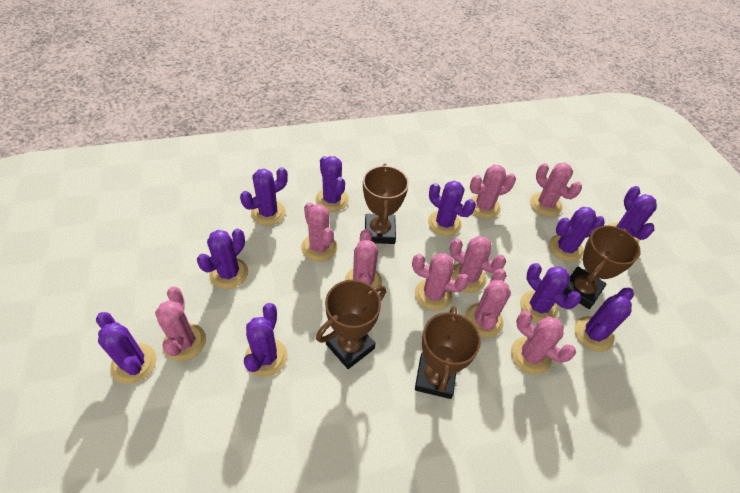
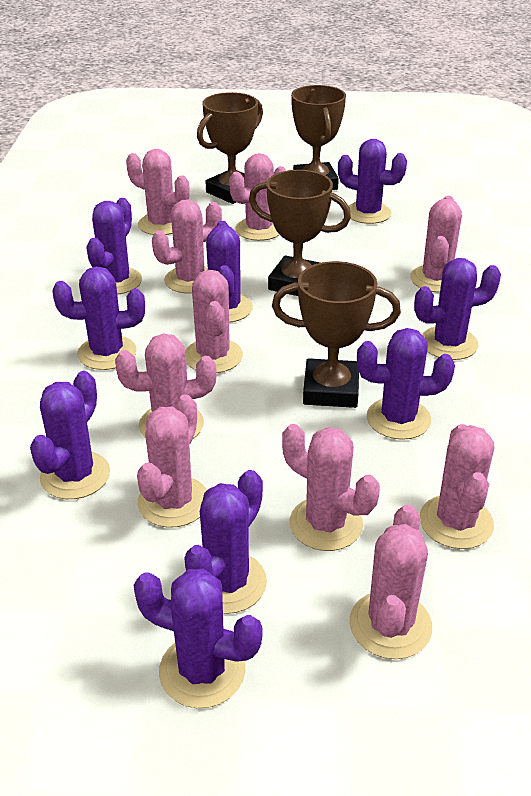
pink cactus: 9 -> 10
purple cactus: 10 -> 9

